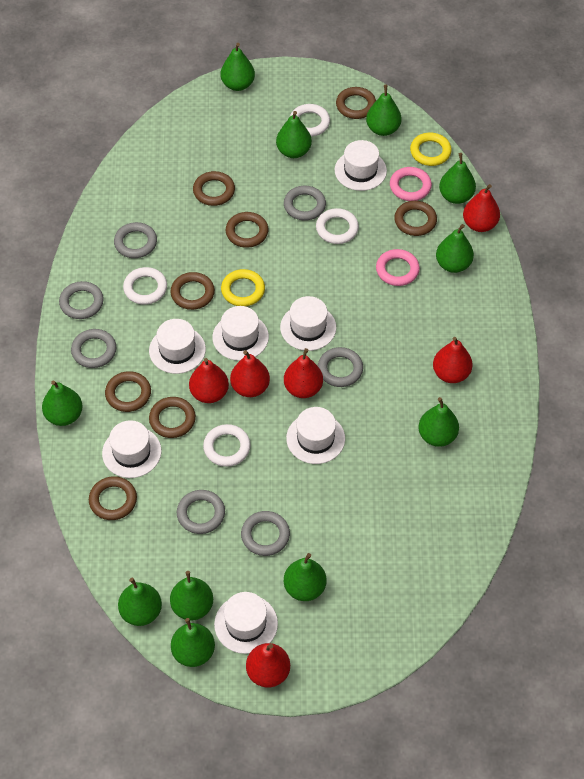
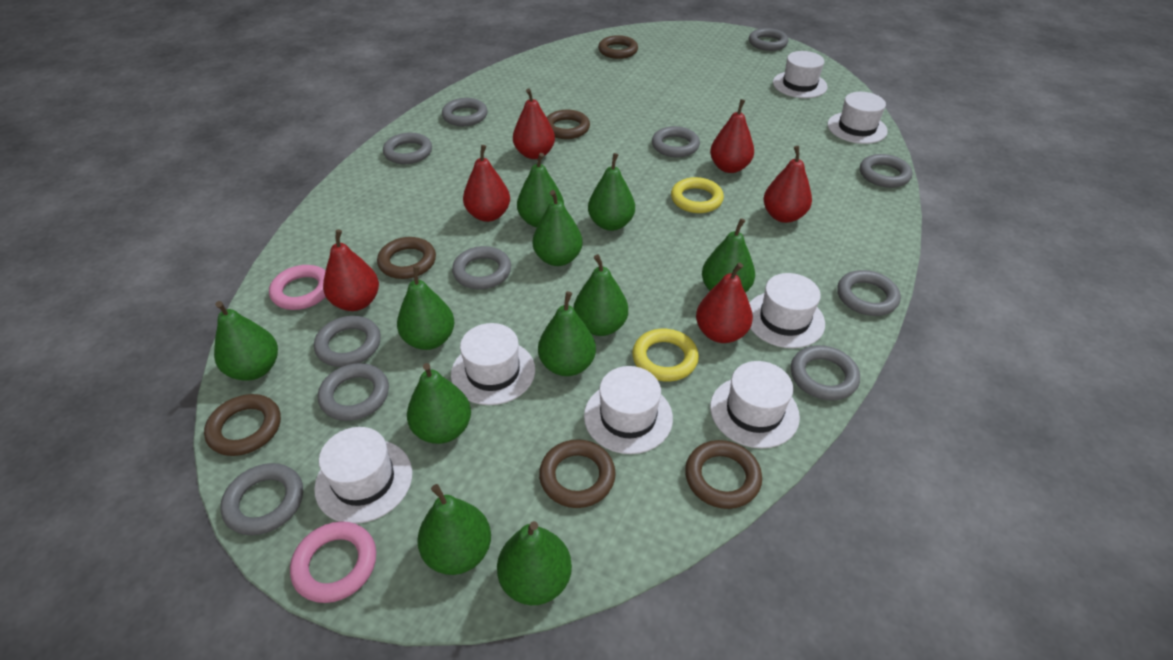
brown ring: 8 -> 6
grey ring: 7 -> 11
white ring: 4 -> 0

